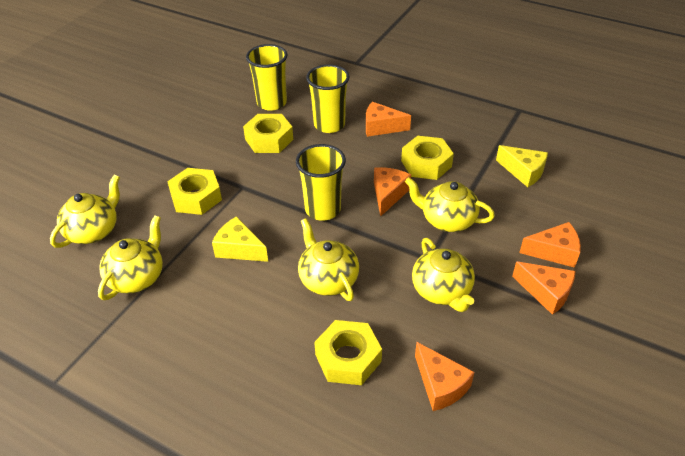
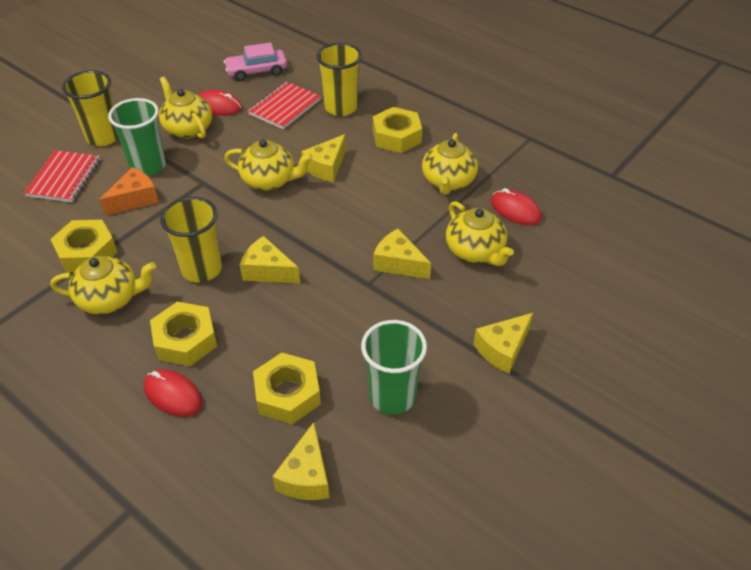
green cup: 0 -> 2
orange cheese: 5 -> 1
pink car: 0 -> 1
red mouse: 0 -> 3
red notebook: 0 -> 2
yellow cheese: 2 -> 5

